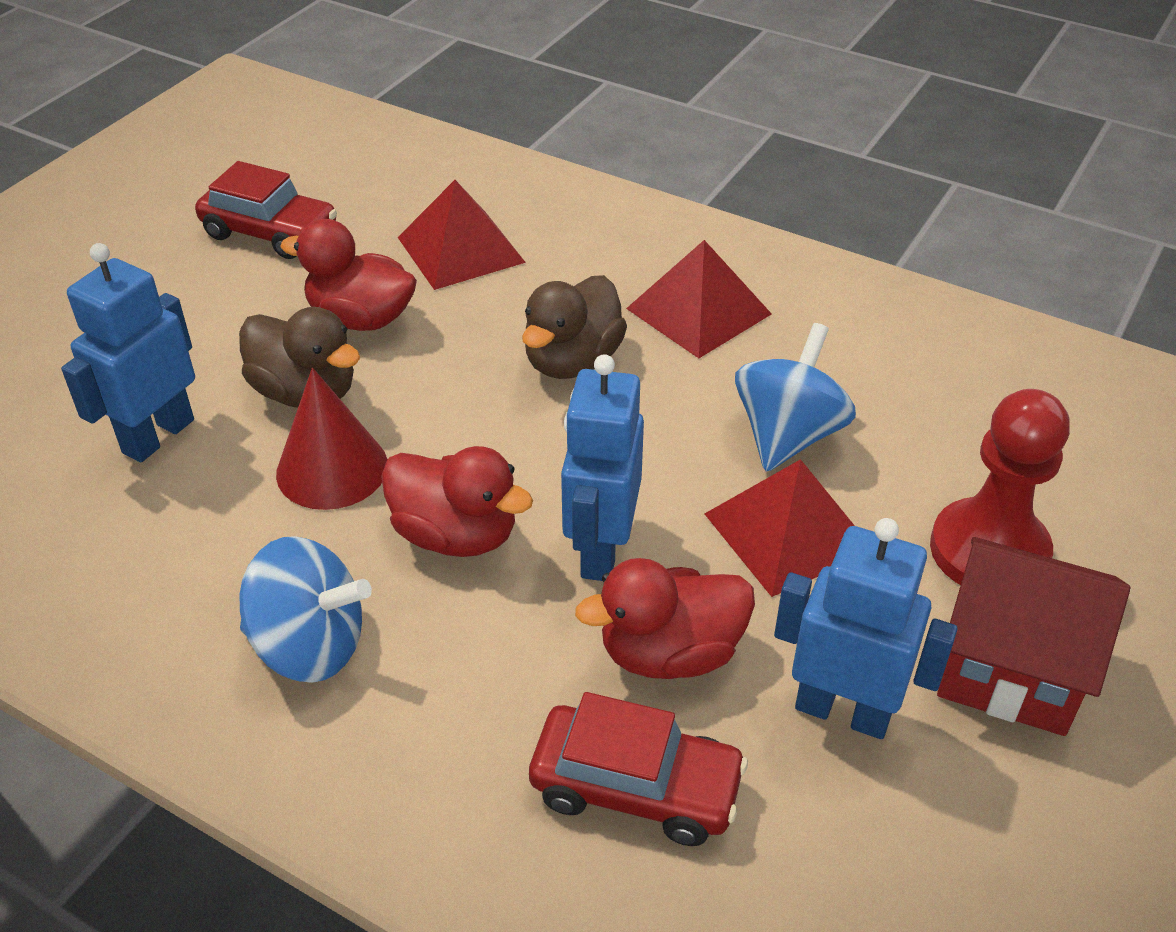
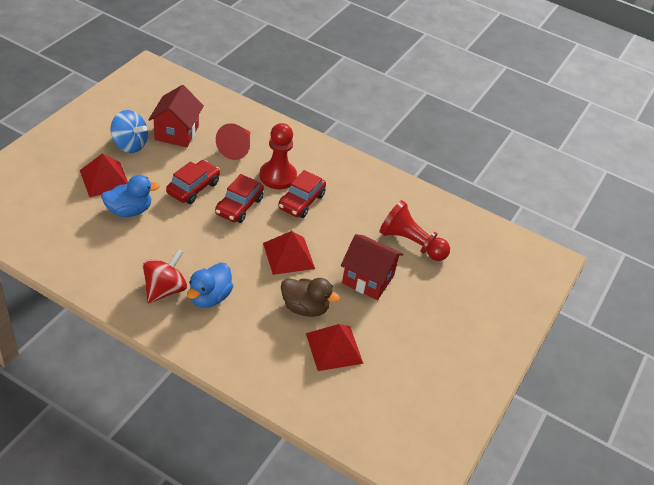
blue duck: 0 -> 2
blue robot: 3 -> 0
blue spinning top: 2 -> 1
brown duck: 2 -> 1
red car: 2 -> 3
red duck: 3 -> 0
red house: 1 -> 2
red pawn: 1 -> 2
red spinning top: 0 -> 1

